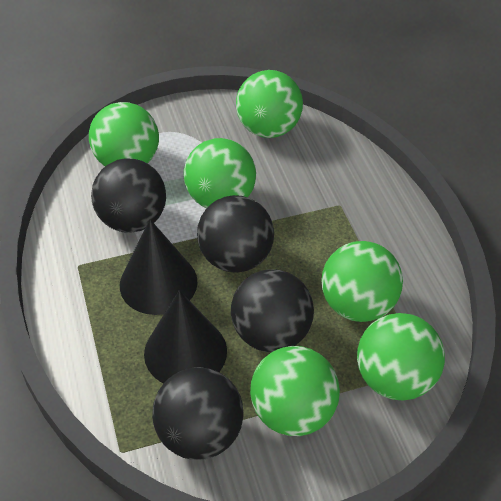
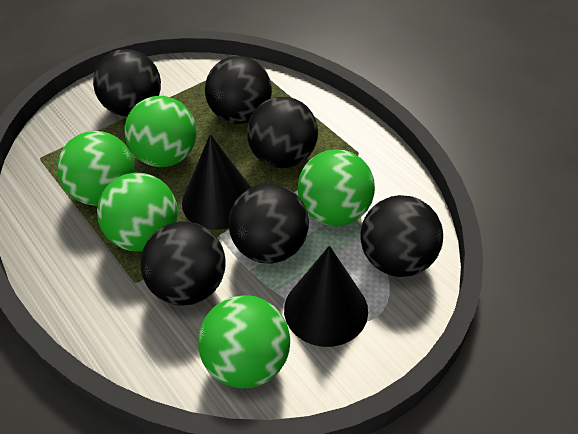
black ball: 4 -> 6
green ball: 6 -> 5

